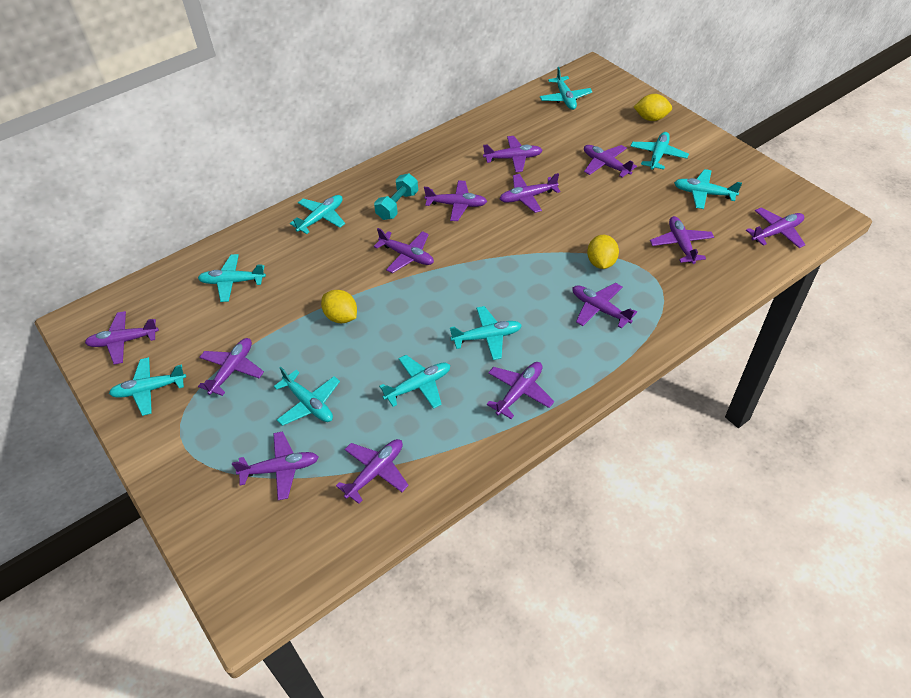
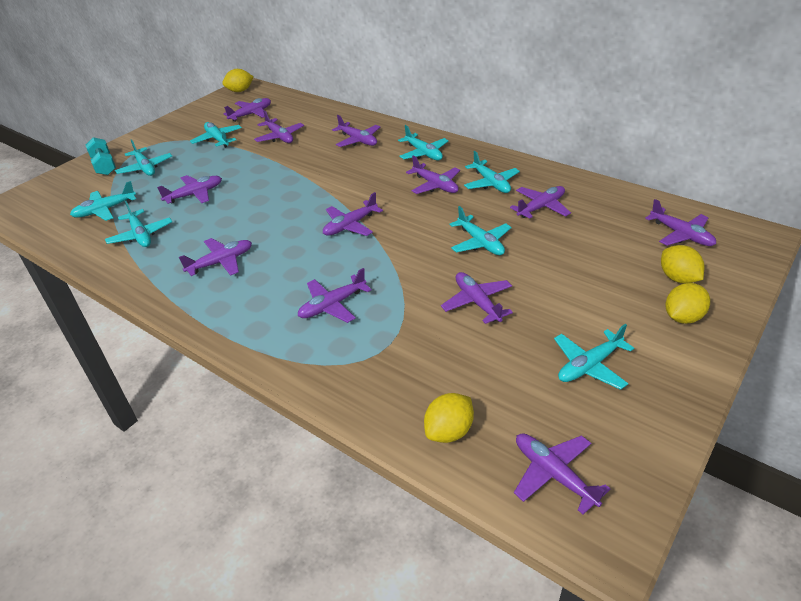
purple plane: 13 -> 12
turquoise plane: 9 -> 8
yellow lemon: 3 -> 4

